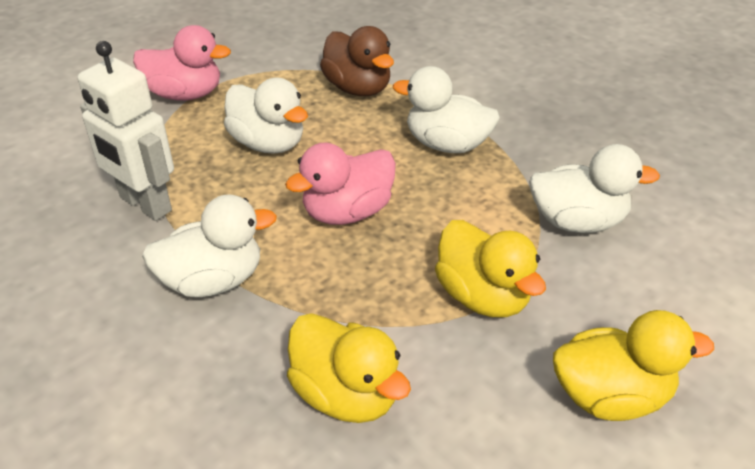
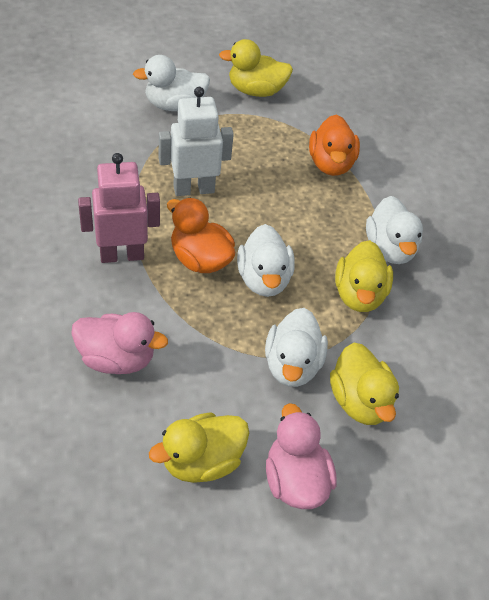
brown duck: 1 -> 0
orange duck: 0 -> 2
pink robot: 0 -> 1
yellow duck: 3 -> 4

